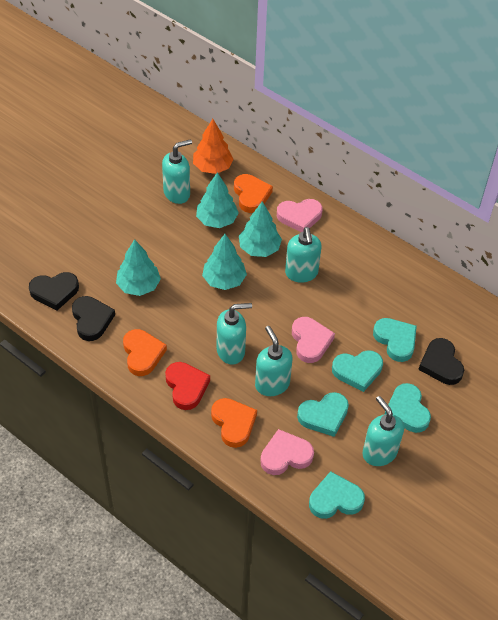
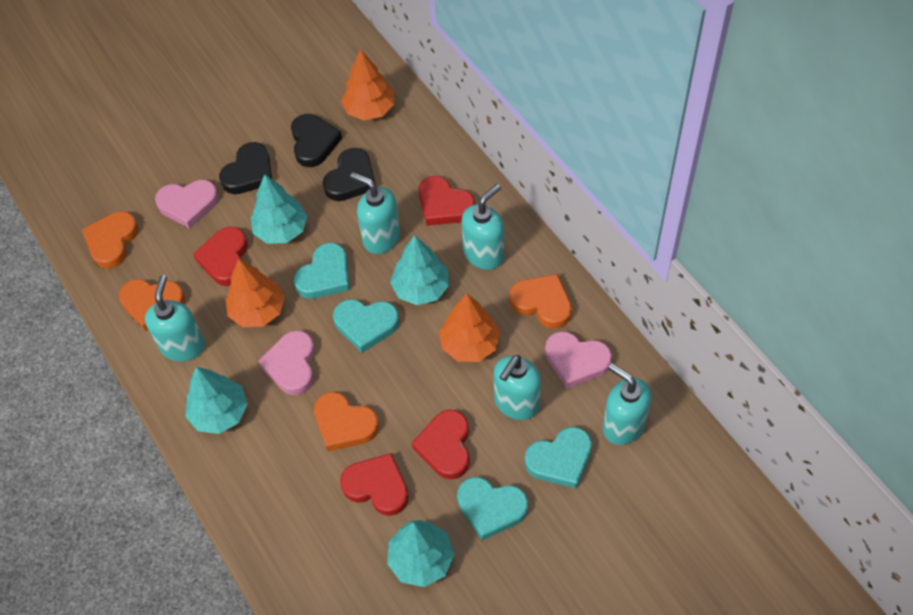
orange heart: 3 -> 4
orange tree: 1 -> 3
red heart: 1 -> 4
turquoise heart: 5 -> 4

